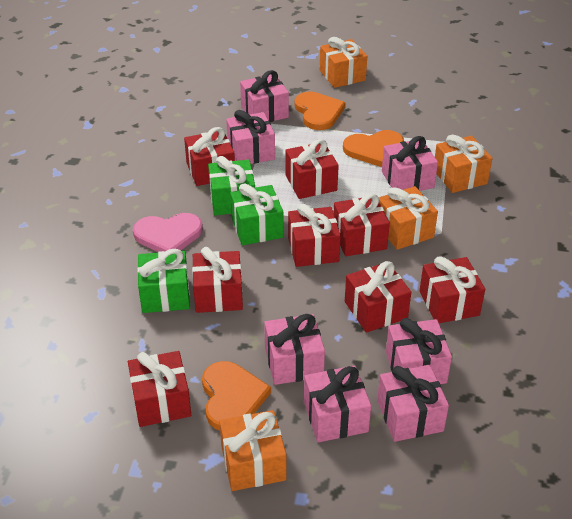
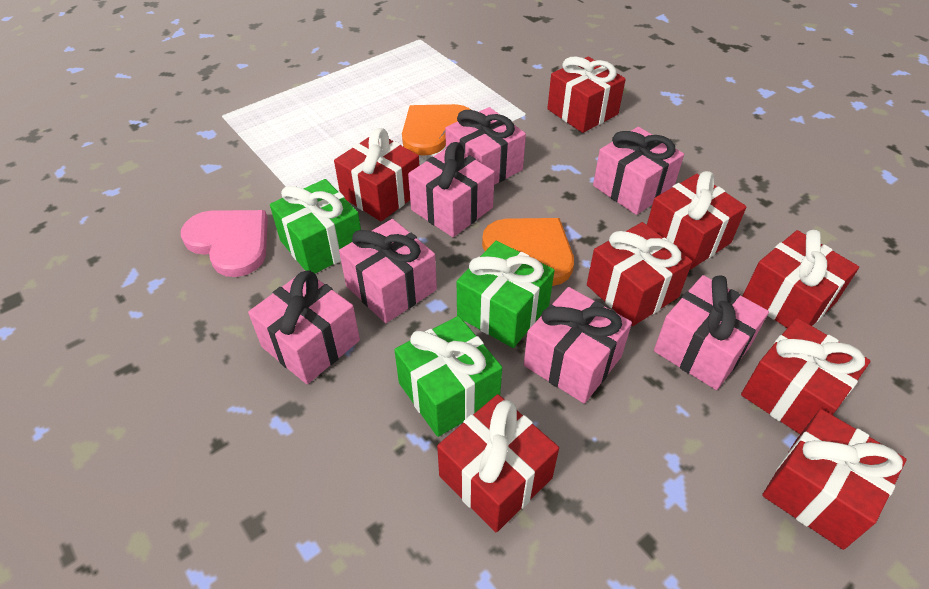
orange gift: 4 -> 0
orange heart: 3 -> 2

